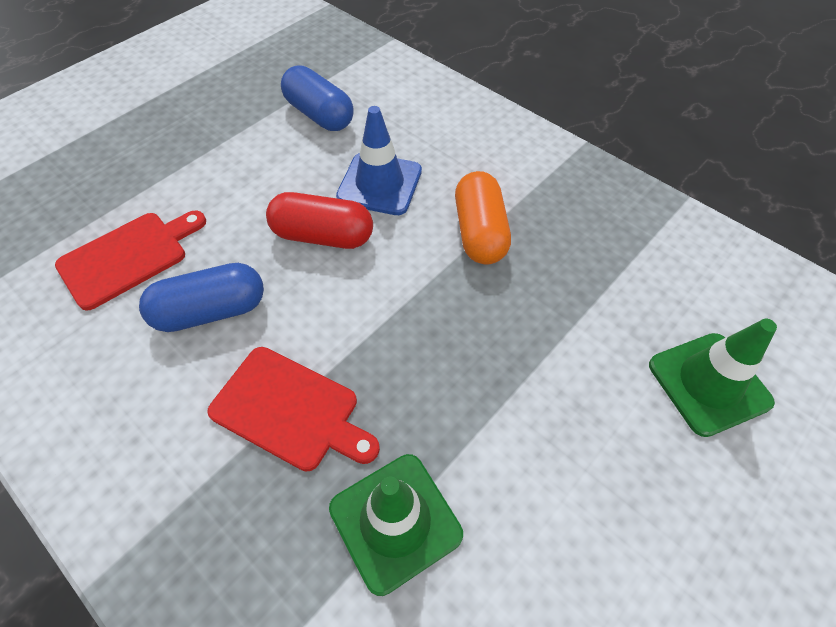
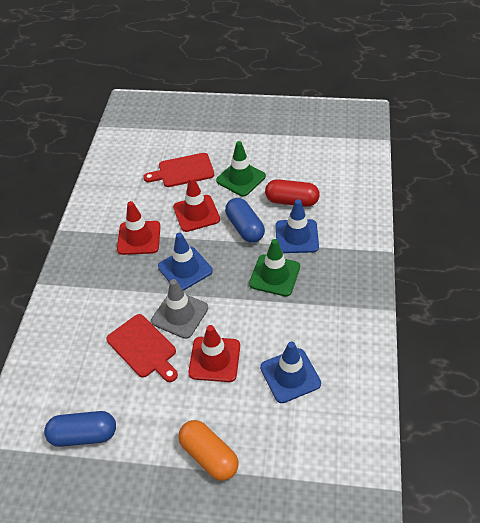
blue traffic cone: 1 -> 3
grey traffic cone: 0 -> 1
red traffic cone: 0 -> 3

